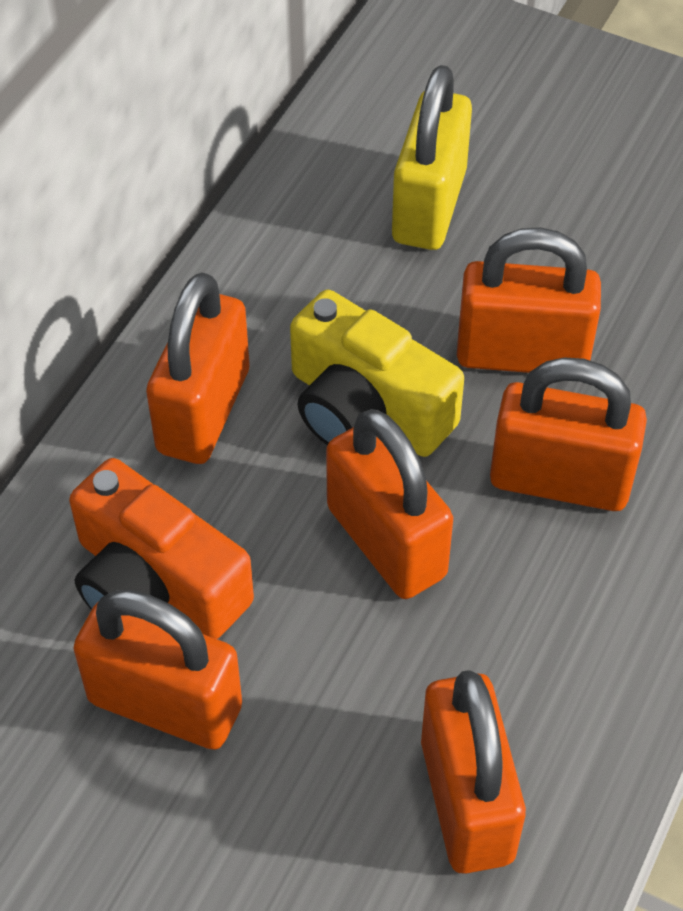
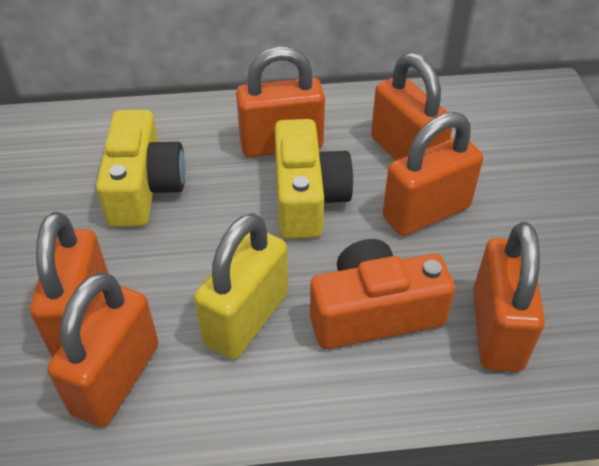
yellow camera: 1 -> 2

